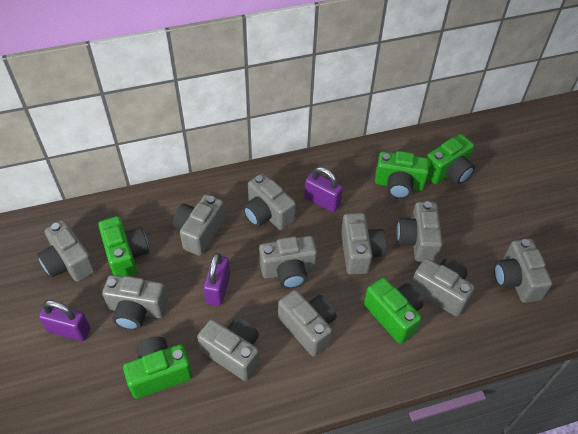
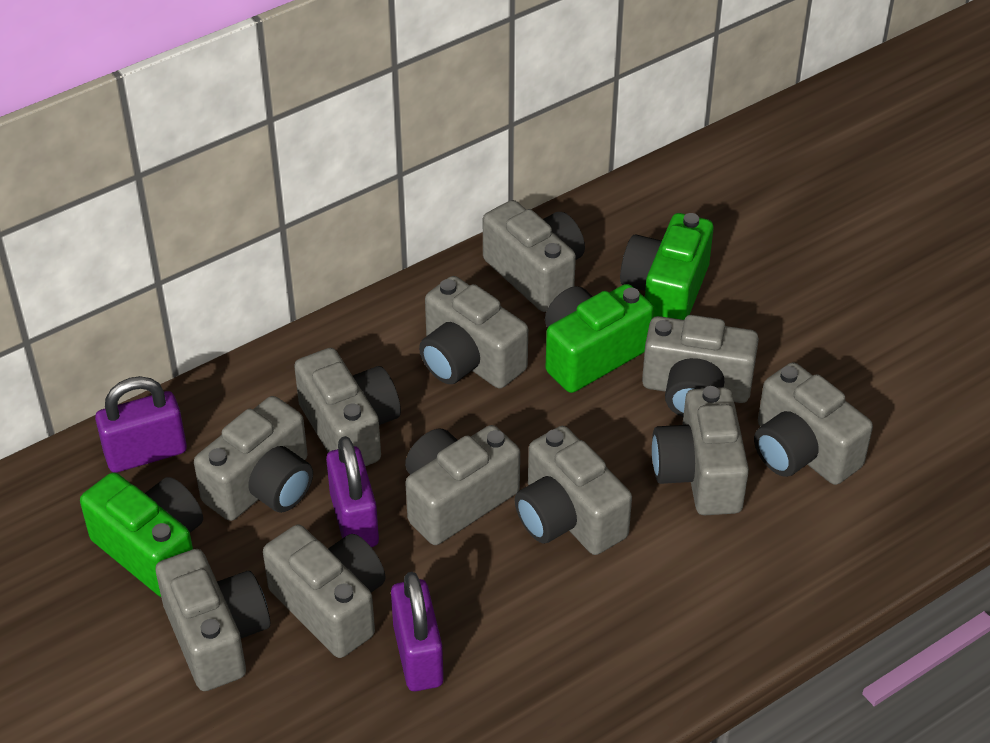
green camera: 5 -> 3

